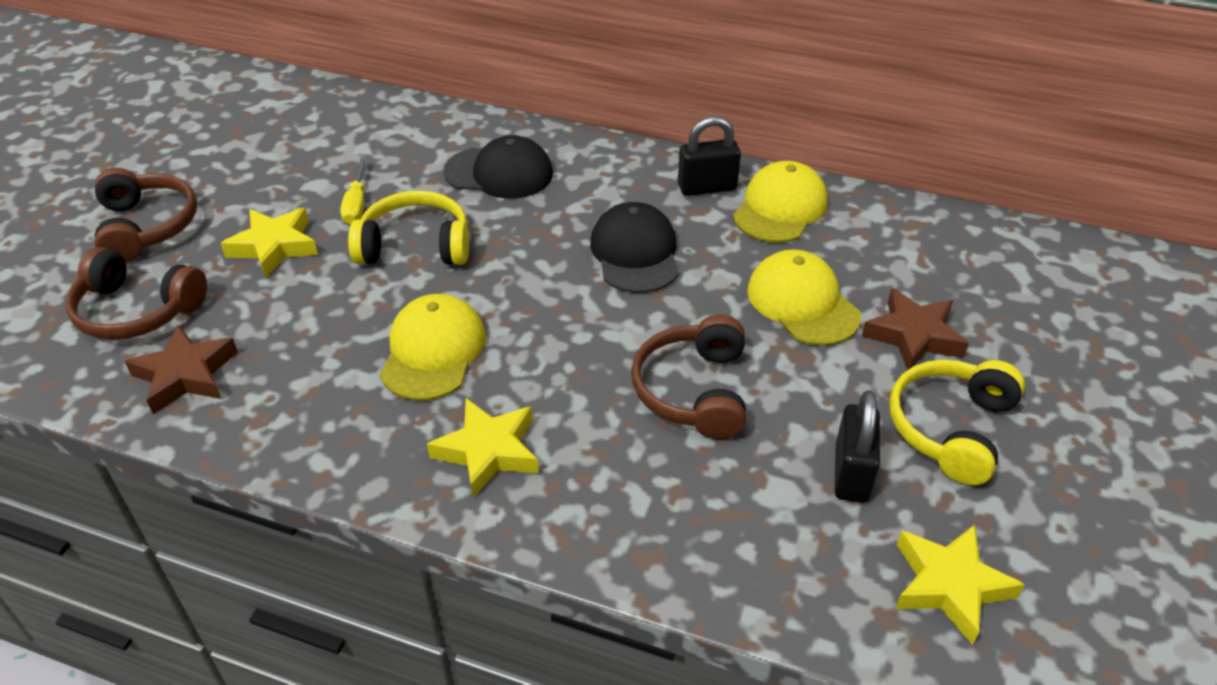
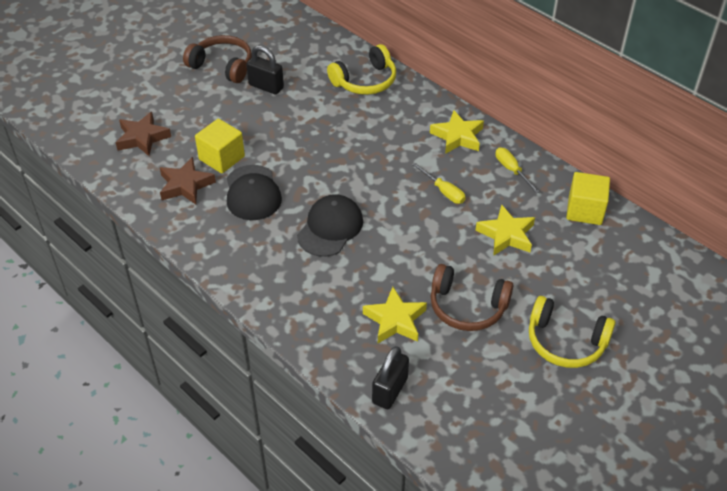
brown headphones: 3 -> 2
yellow cap: 3 -> 0
yellow cube: 0 -> 2
yellow screwdriver: 1 -> 2

